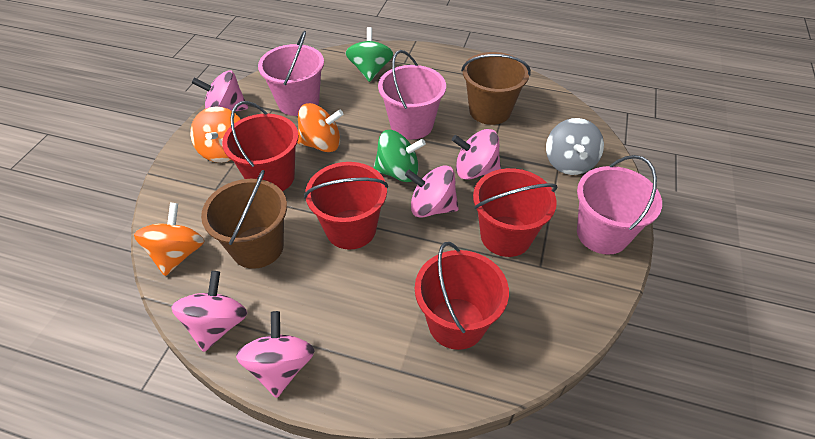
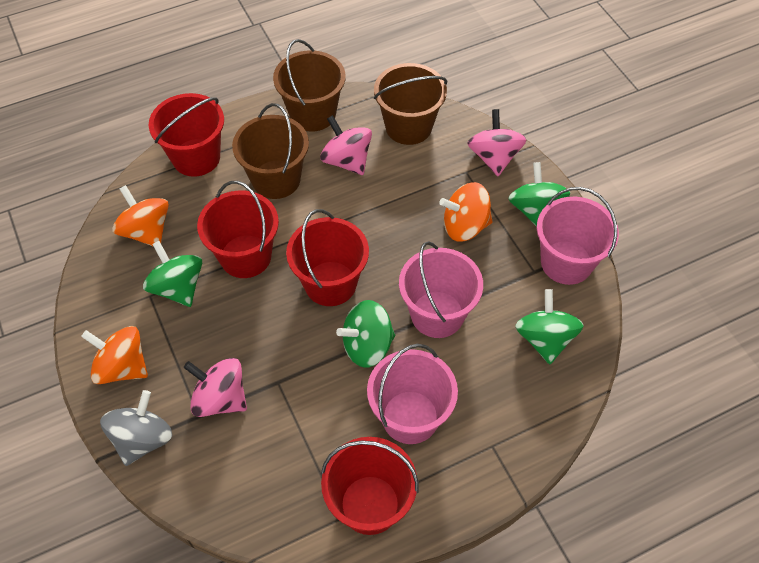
brown bucket: 2 -> 3
green spinning top: 2 -> 4
pink spinning top: 5 -> 3

